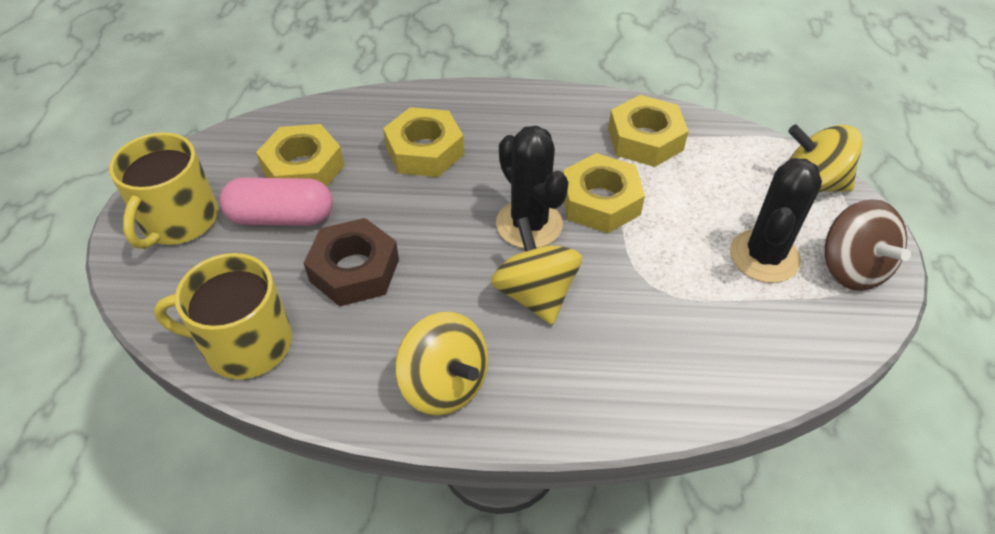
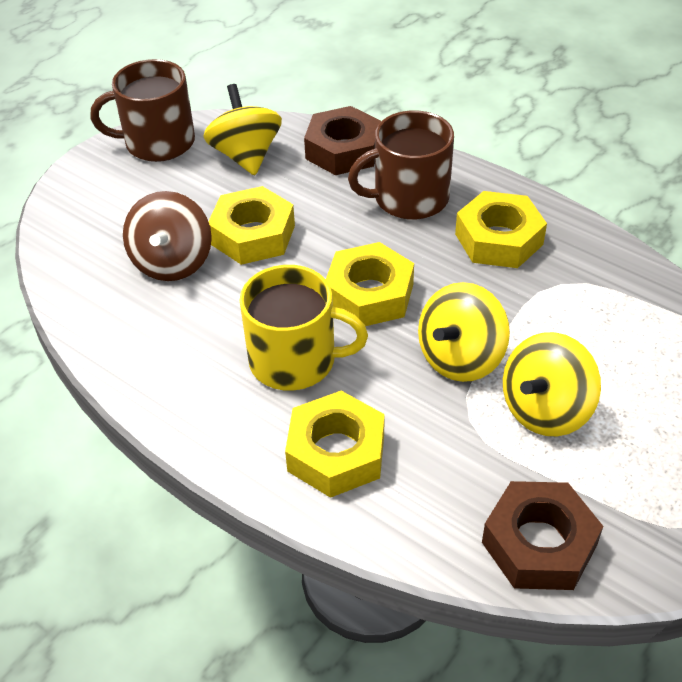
black cactus: 2 -> 0
brown mug: 0 -> 2
brown nut: 1 -> 2
pink capsule: 1 -> 0
yellow mug: 2 -> 1

